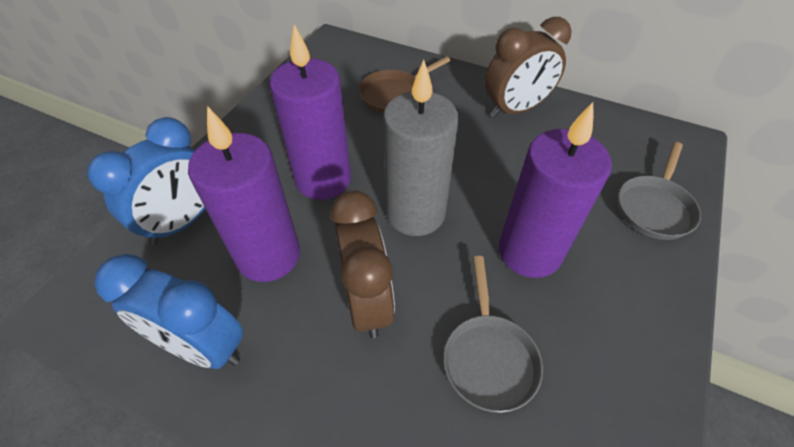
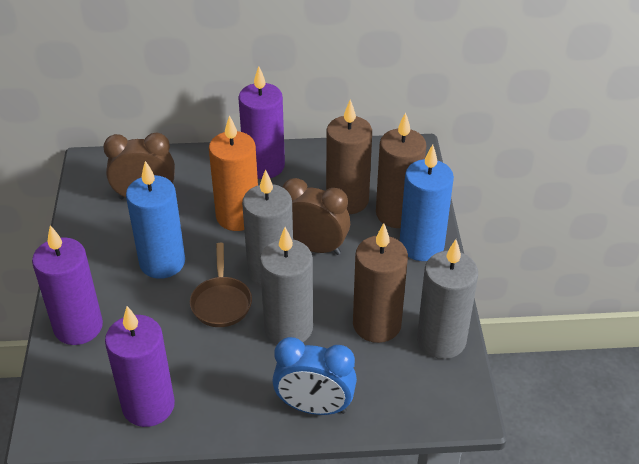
blue candle: 0 -> 2
blue clock: 2 -> 1
brown candle: 0 -> 3
grey candle: 1 -> 3
grey pan: 2 -> 0
orange candle: 0 -> 1

